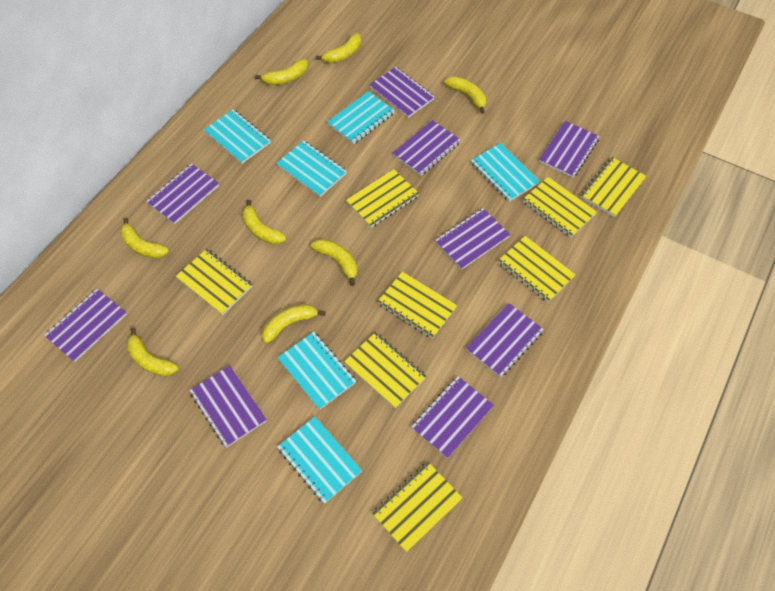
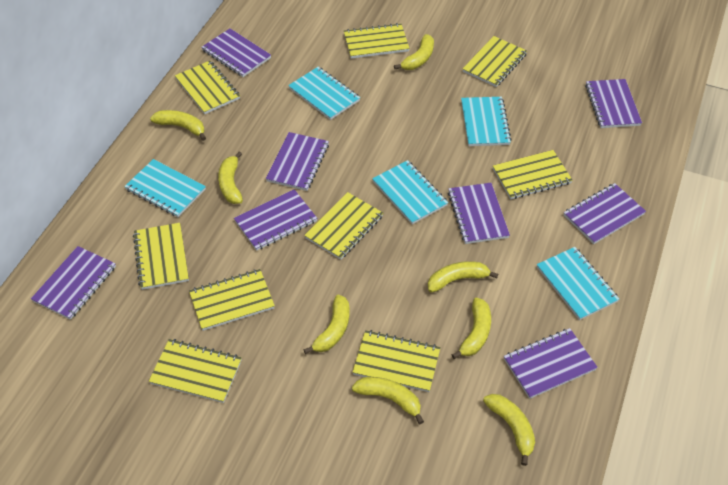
purple notebook: 9 -> 8
turquoise notebook: 6 -> 5
yellow notebook: 8 -> 9

